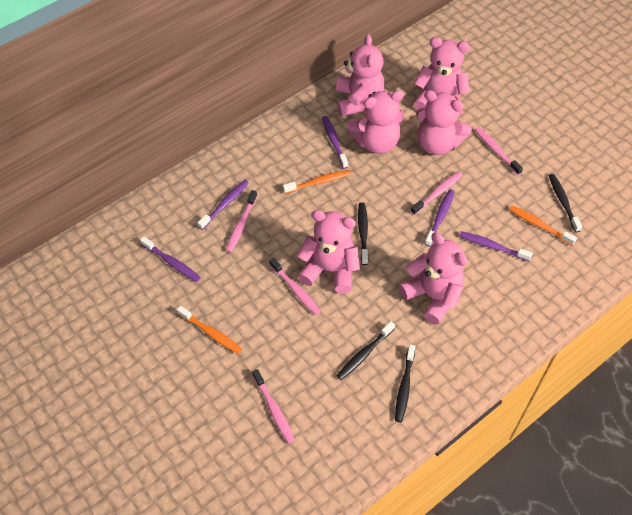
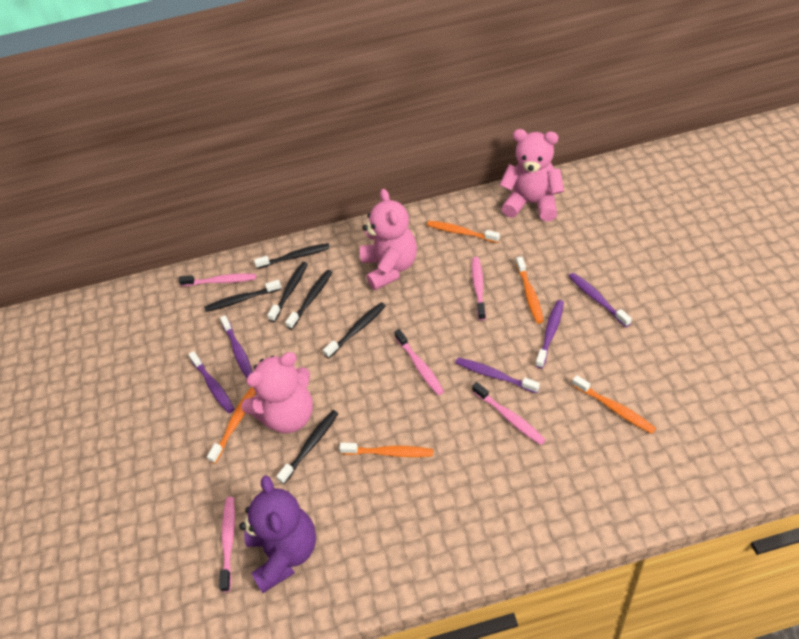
black toothbrush: 4 -> 6
orange toothbrush: 3 -> 5
pink teddy bear: 6 -> 3
purple teddy bear: 0 -> 1

